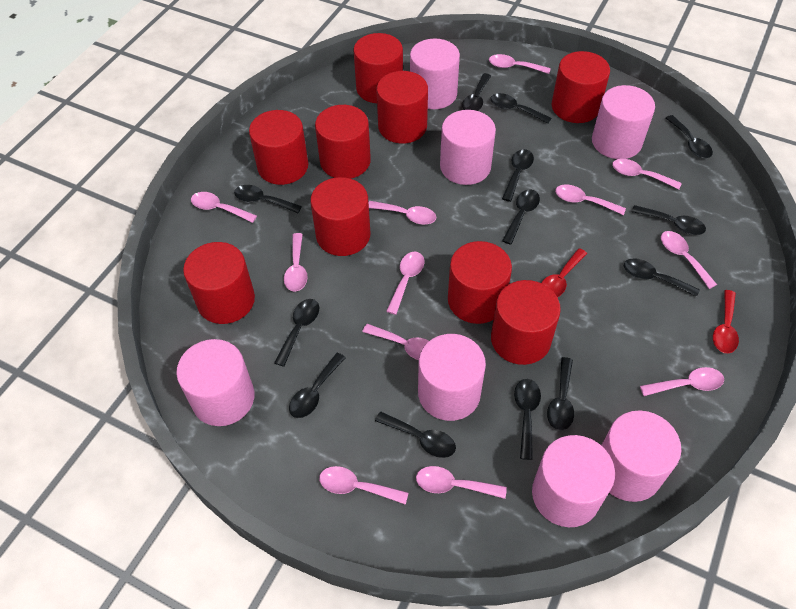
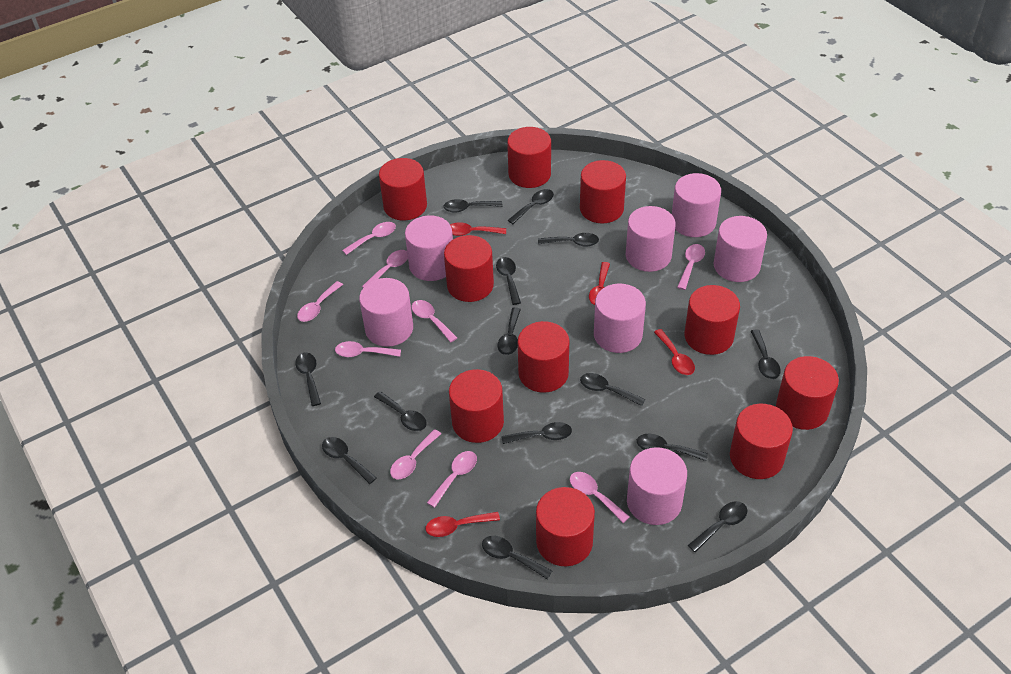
black spoon: 13 -> 14
pink spoon: 12 -> 9
red cylinder: 9 -> 10
red spoon: 2 -> 4

